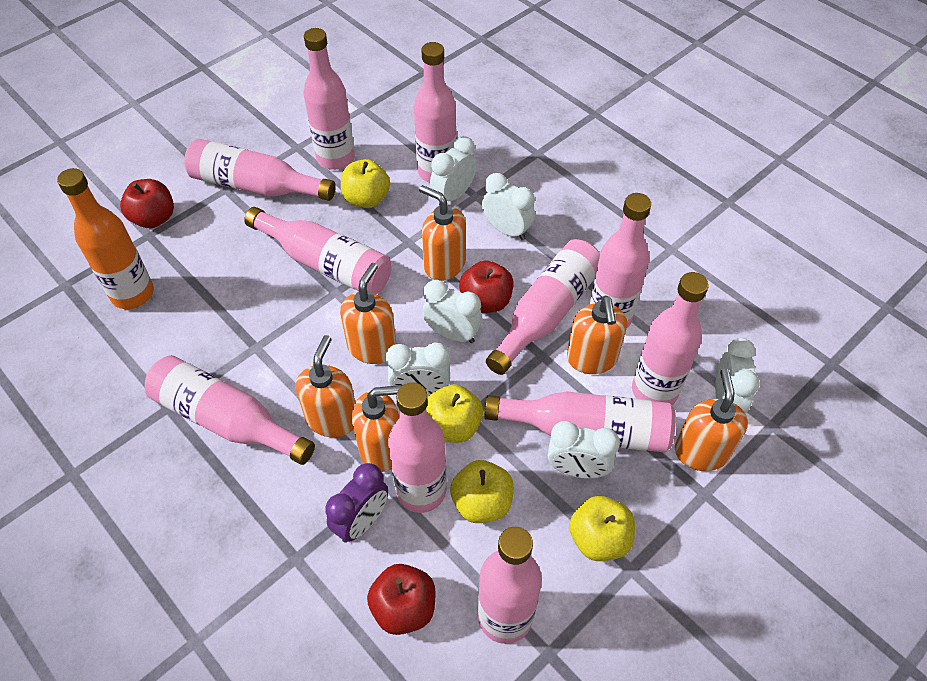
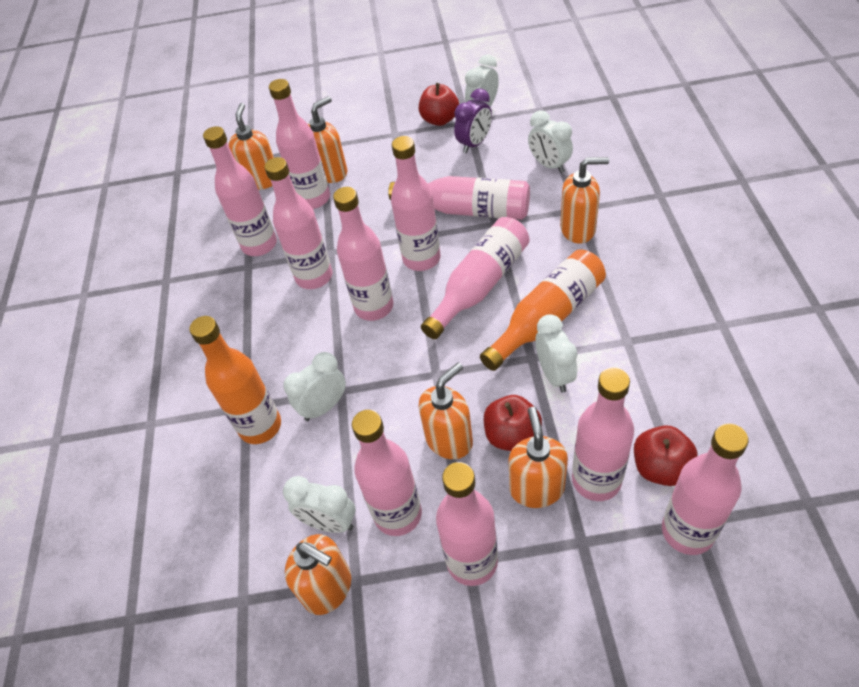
orange bottle: 1 -> 2
white clock: 6 -> 5
yellow apple: 4 -> 0

